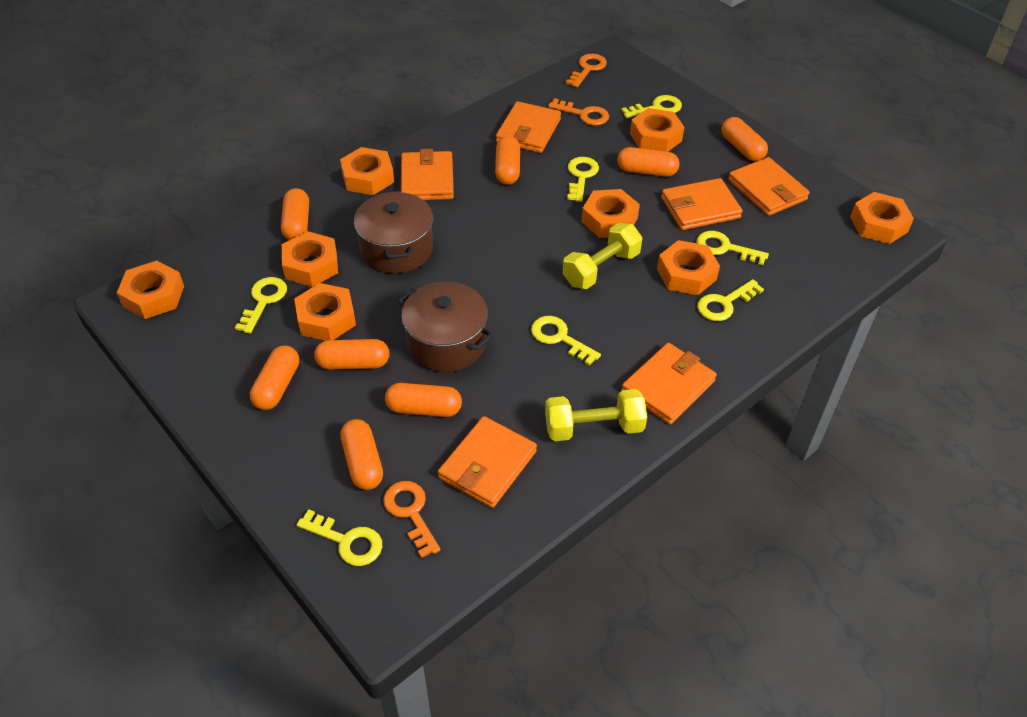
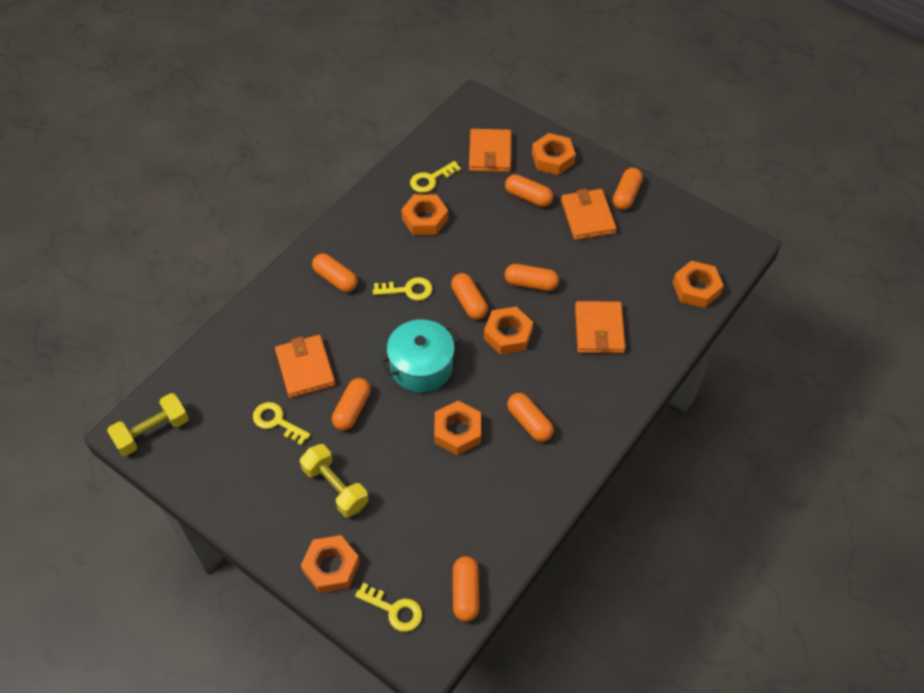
brown pot: 2 -> 0
orange key: 3 -> 0
orange nut: 8 -> 6
orange wallet: 6 -> 4
turquoise pot: 0 -> 1
yellow key: 7 -> 4

